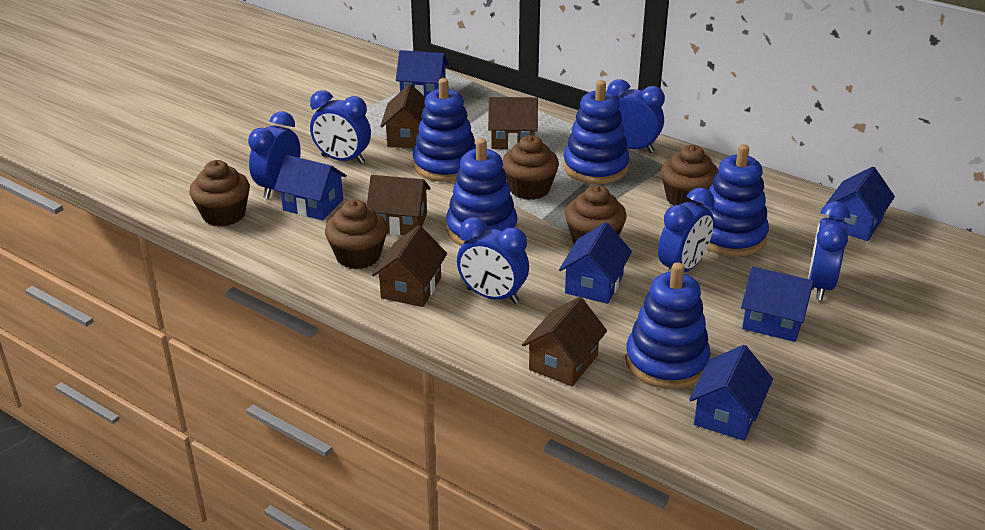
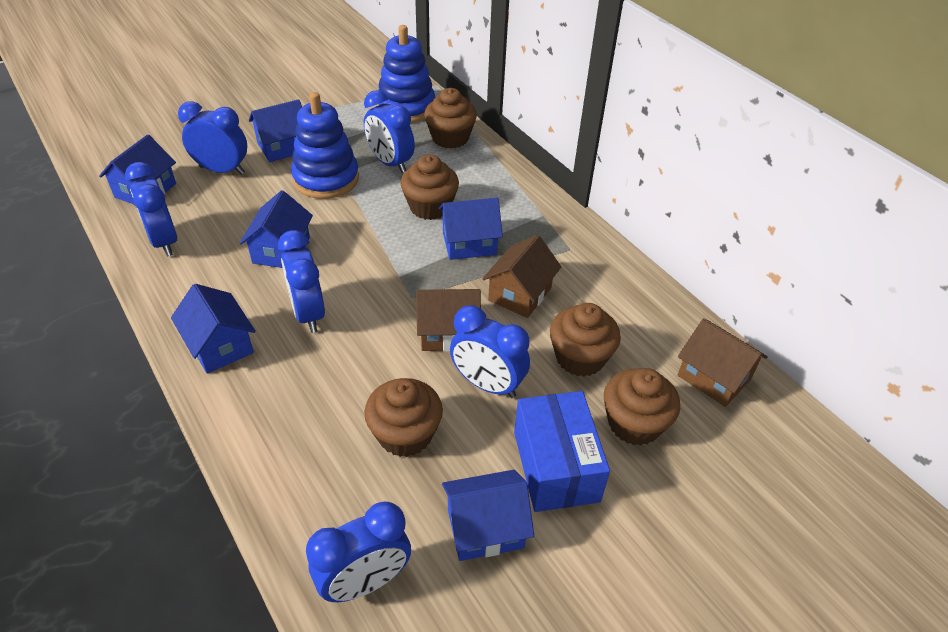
blue box: 0 -> 1
blue stacking toy: 5 -> 2
brown house: 5 -> 3

